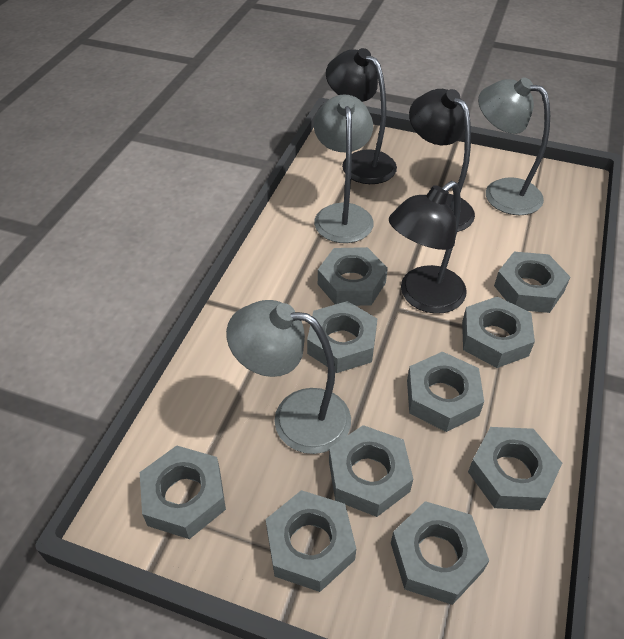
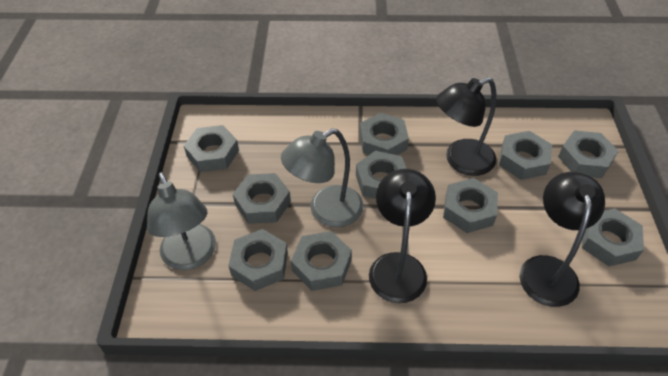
grey lamp: 3 -> 2

